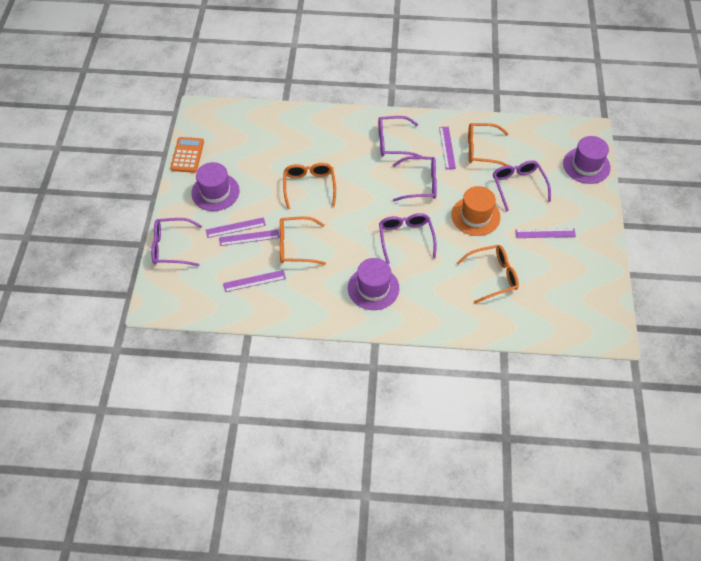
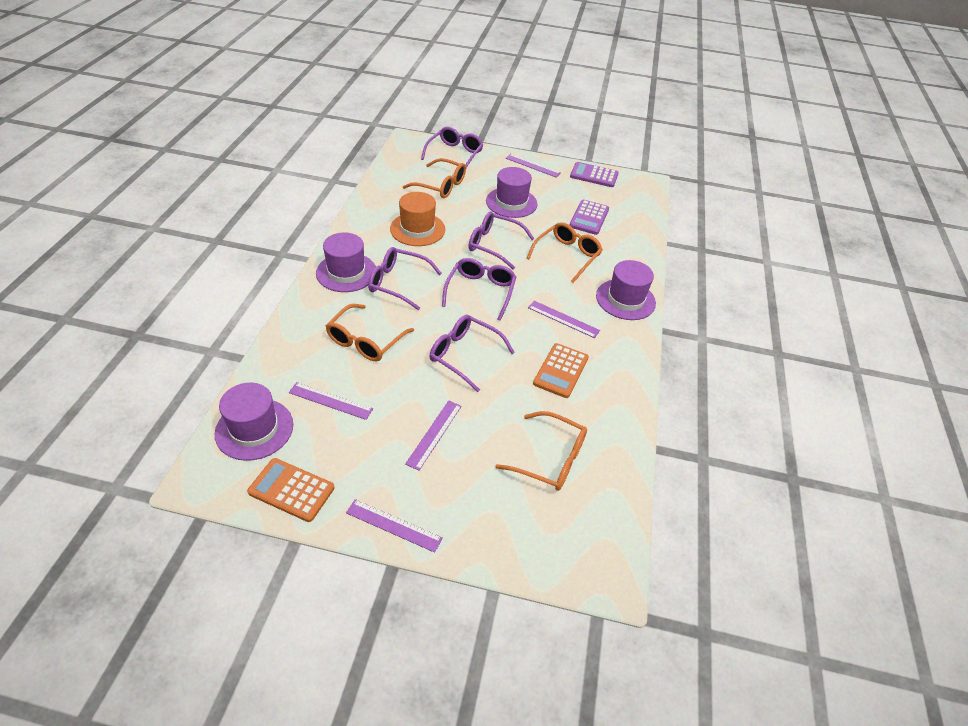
orange calculator: 1 -> 2
purple calculator: 0 -> 2
purple hat: 3 -> 4

